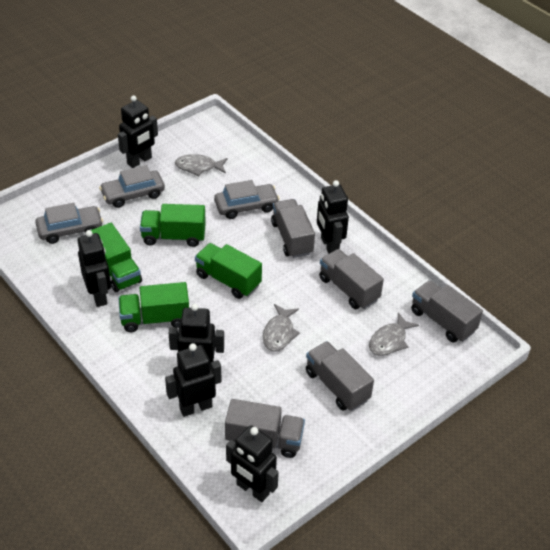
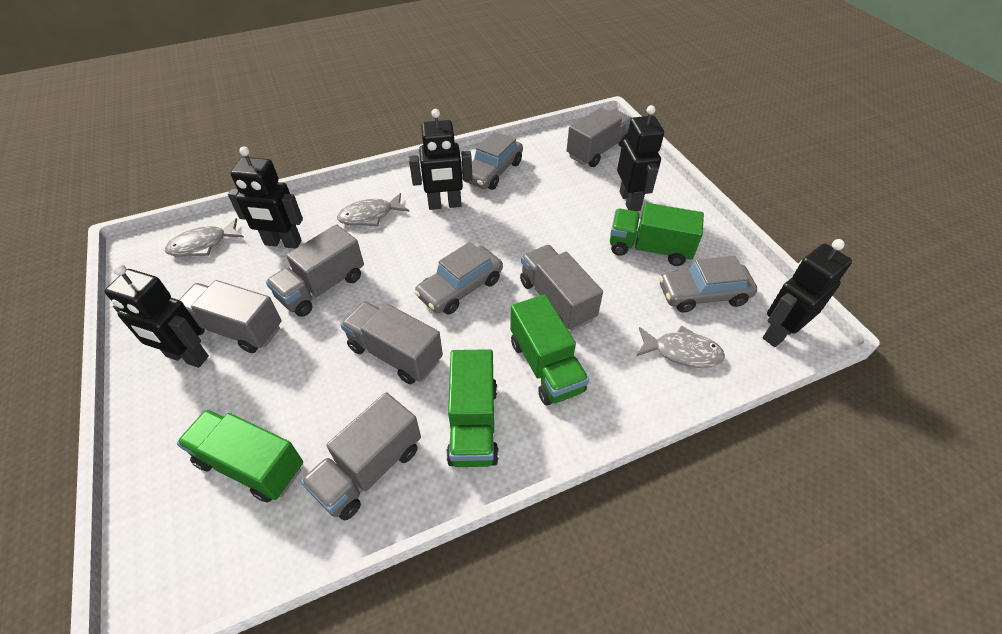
black robot: 6 -> 5
grey truck: 5 -> 6

